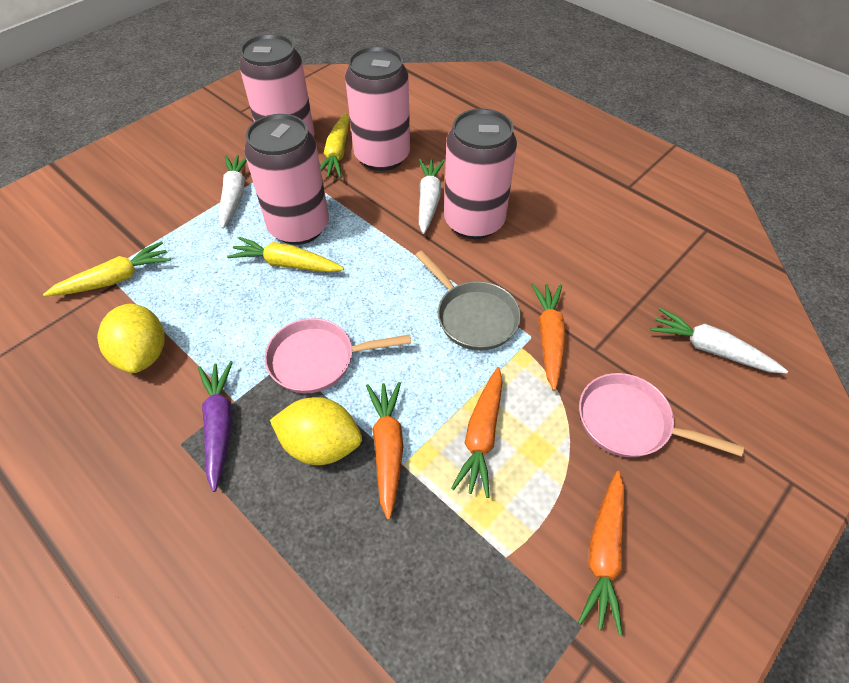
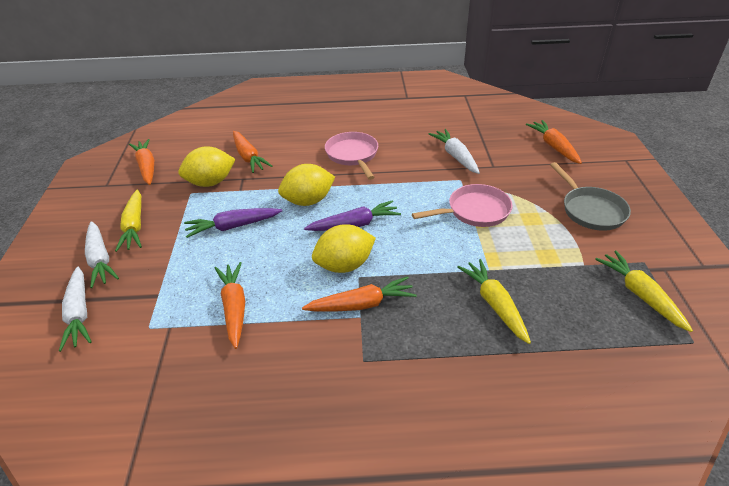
orange carrot: 4 -> 5
pink can: 4 -> 0
purple carrot: 1 -> 2
yellow lemon: 2 -> 3

